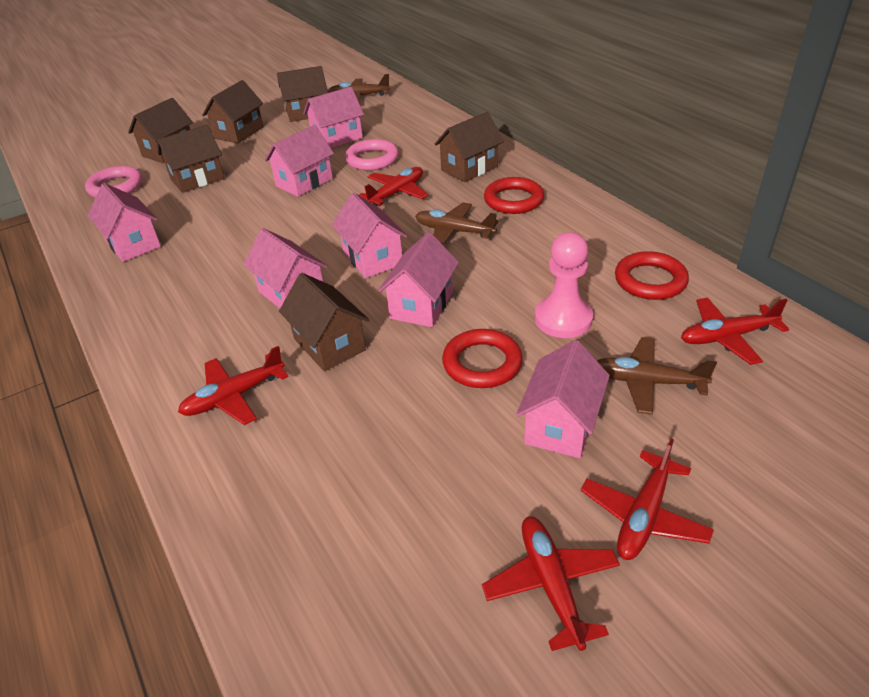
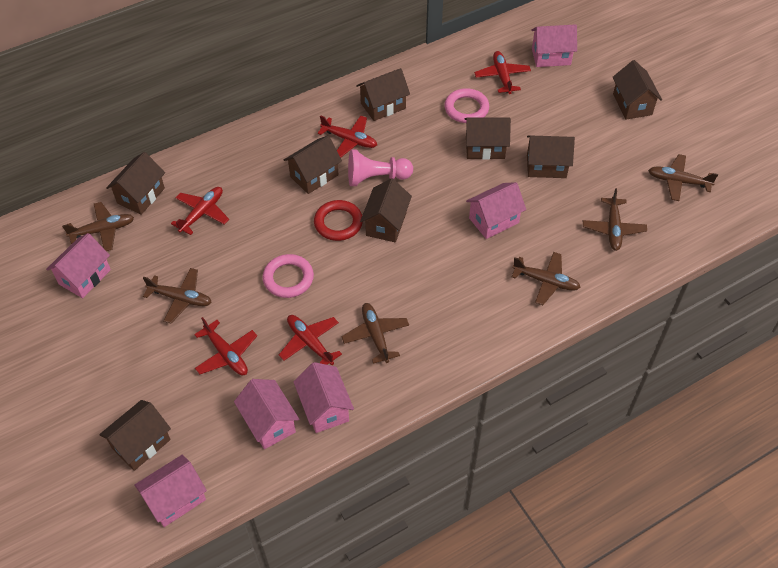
brown house: 6 -> 8
brown plane: 3 -> 6
pink house: 7 -> 6
red ring: 3 -> 1

